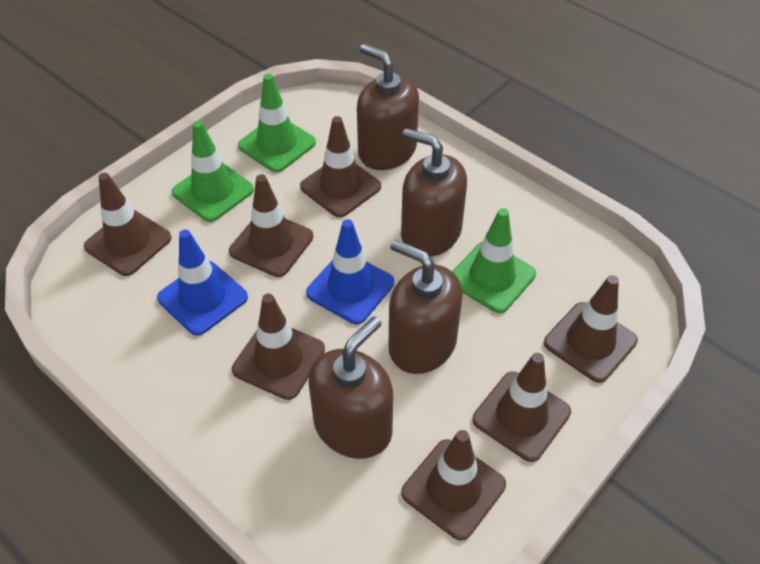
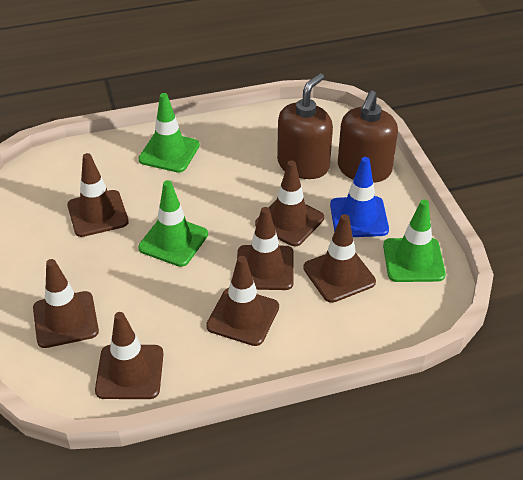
blue traffic cone: 2 -> 1
brown soap dispenser: 4 -> 2

